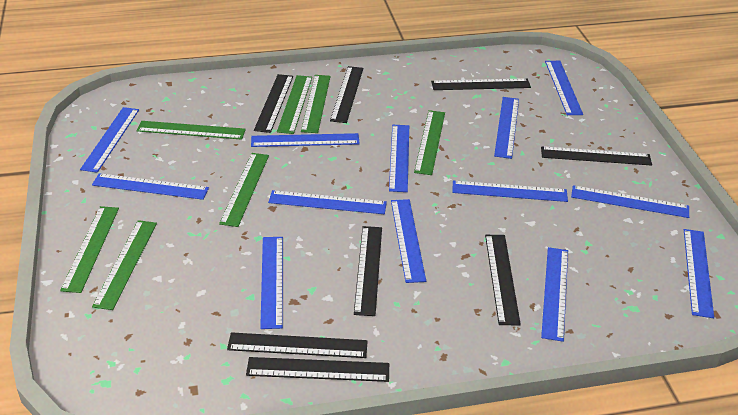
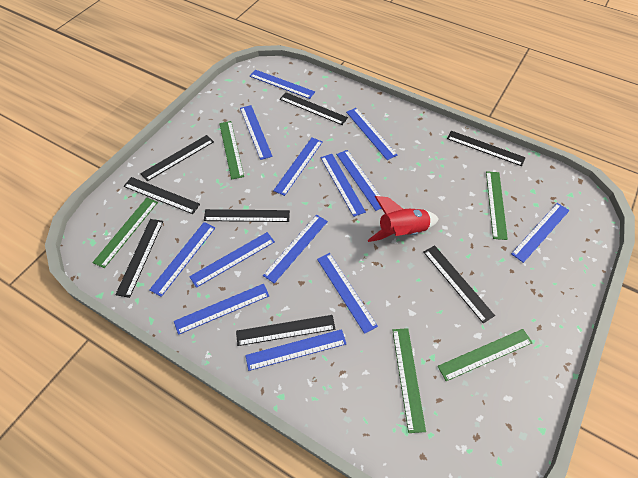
green ruler: 7 -> 5
red rocket: 0 -> 1

